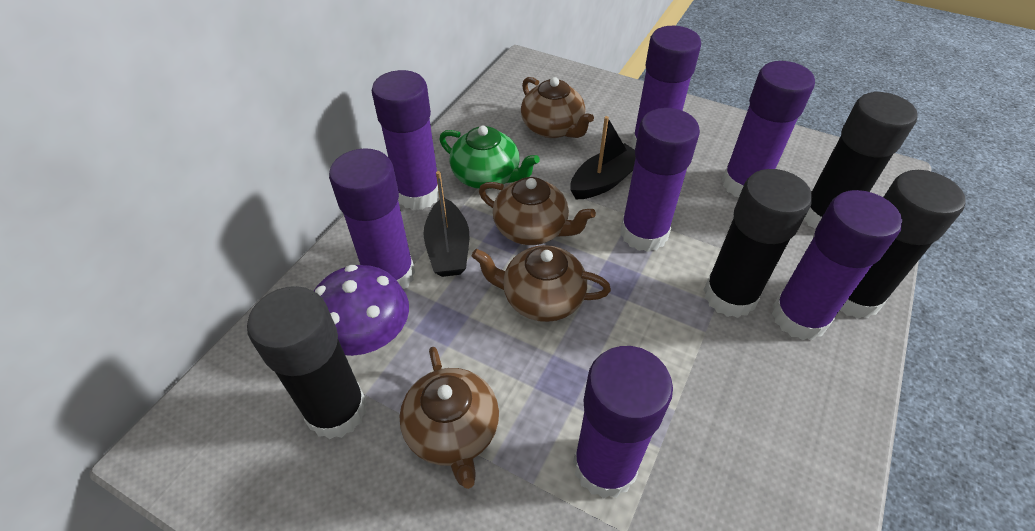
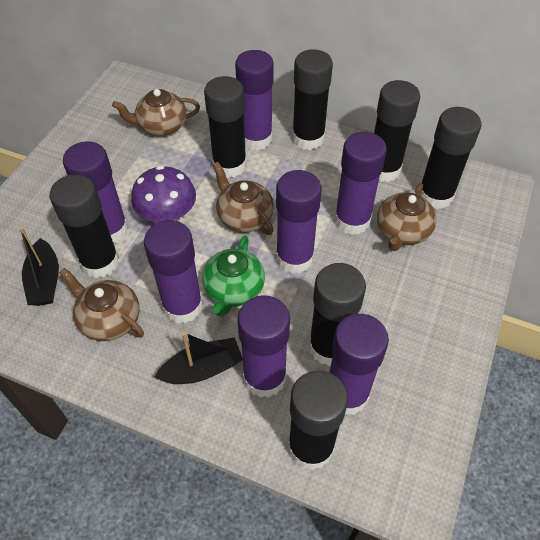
black glue stick: 4 -> 7

